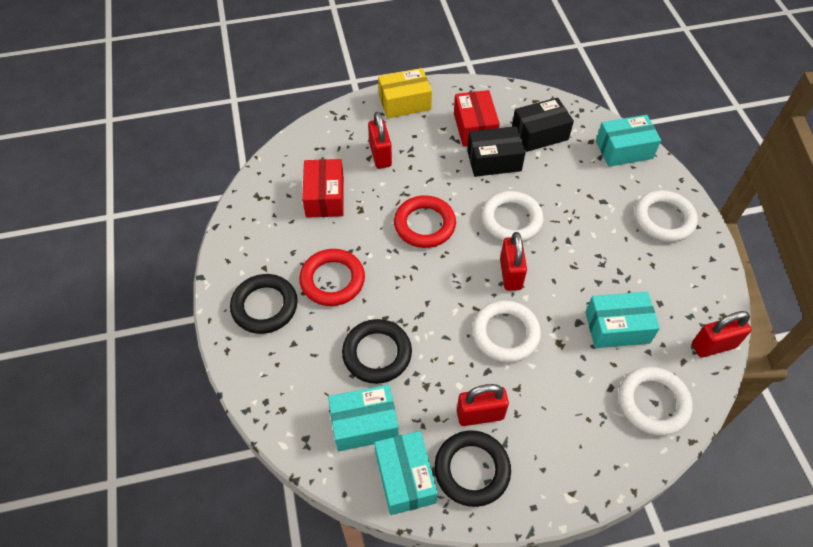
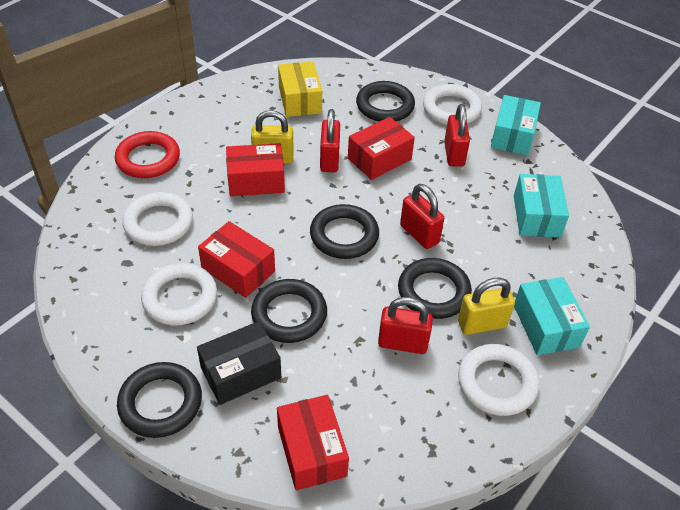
black box: 2 -> 1
black ring: 3 -> 5
red box: 2 -> 4
red ring: 2 -> 1
turquoise box: 4 -> 3
yellow padlock: 0 -> 2

